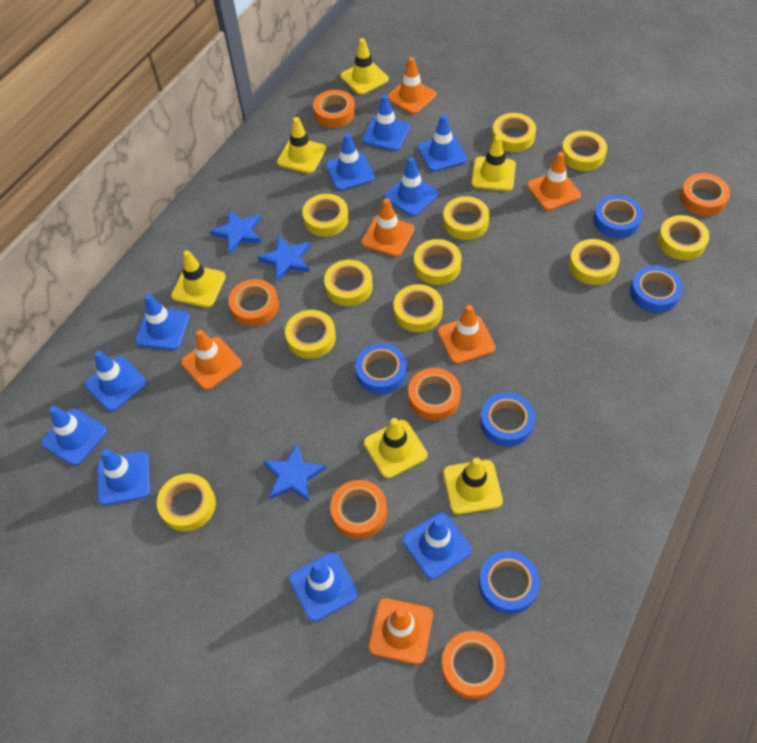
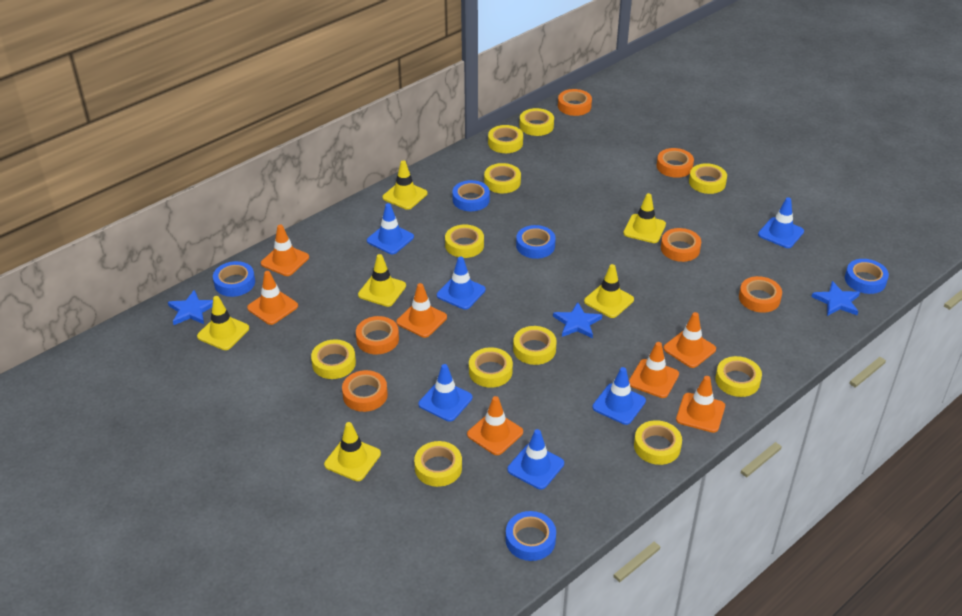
blue traffic cone: 10 -> 6
orange traffic cone: 6 -> 7

